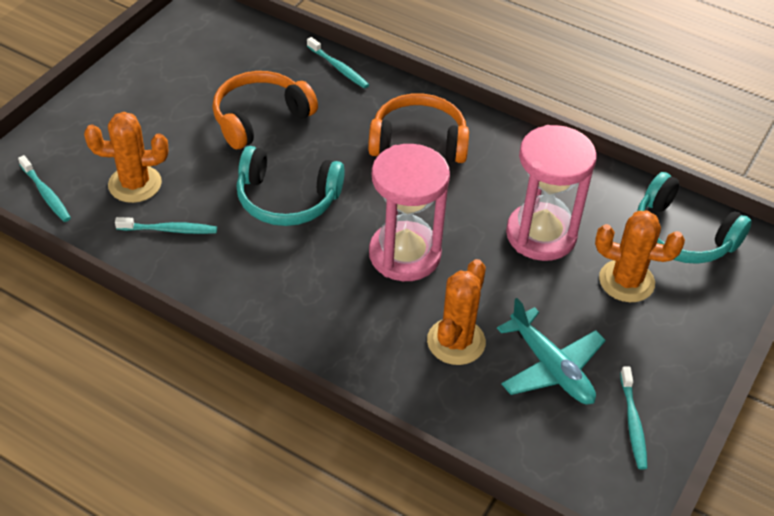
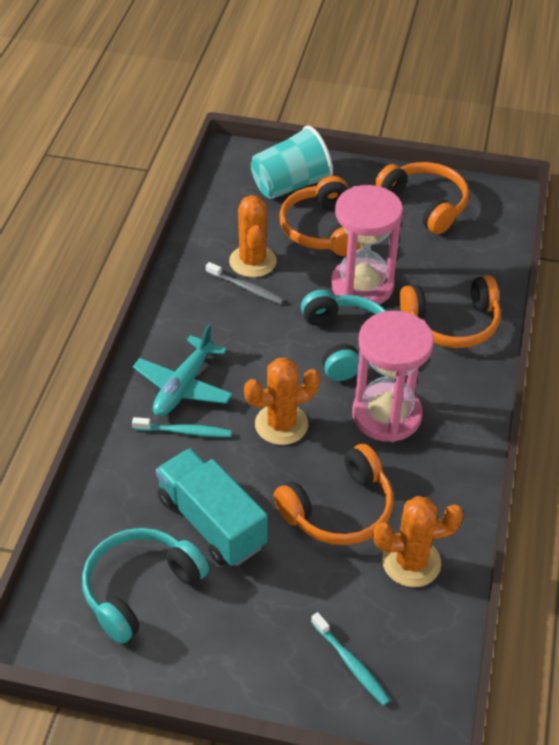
grey toothbrush: 0 -> 1
orange headphones: 2 -> 4
turquoise cup: 0 -> 1
turquoise toothbrush: 4 -> 2
turquoise truck: 0 -> 1

